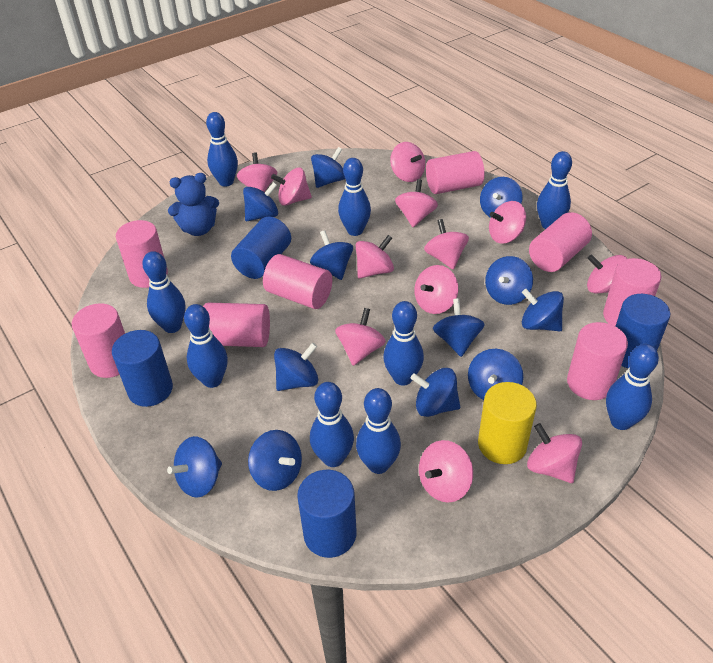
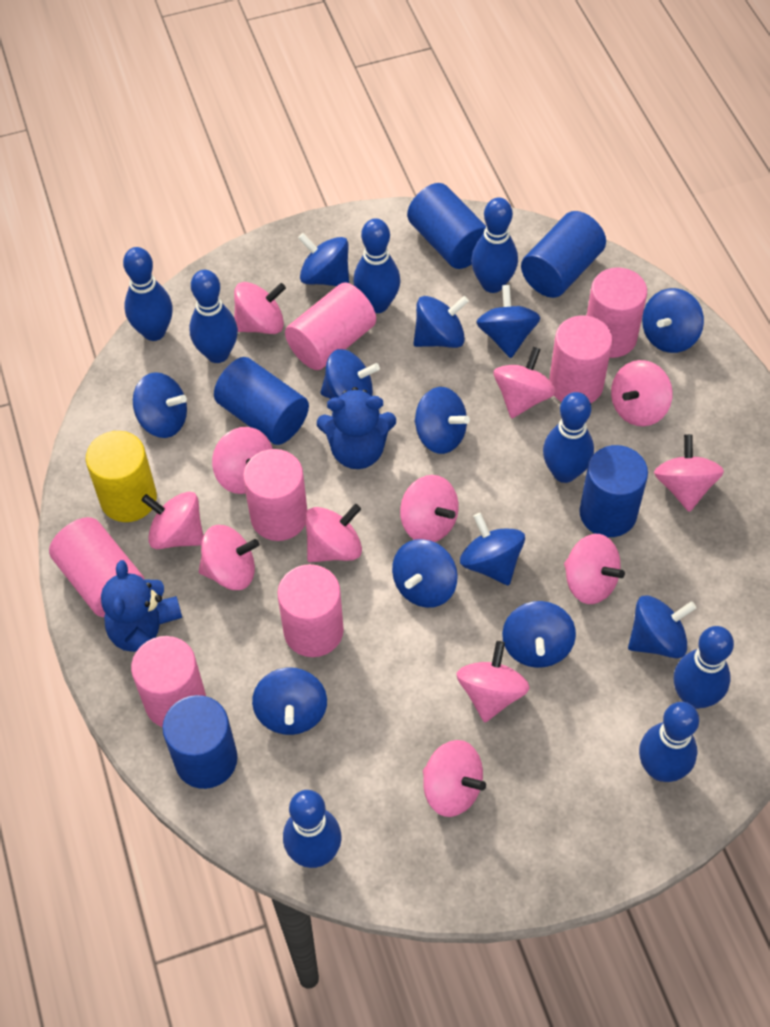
blue bowling pin: 9 -> 8
blue cylinder: 4 -> 5
blue teddy bear: 1 -> 2
pink cylinder: 8 -> 7

